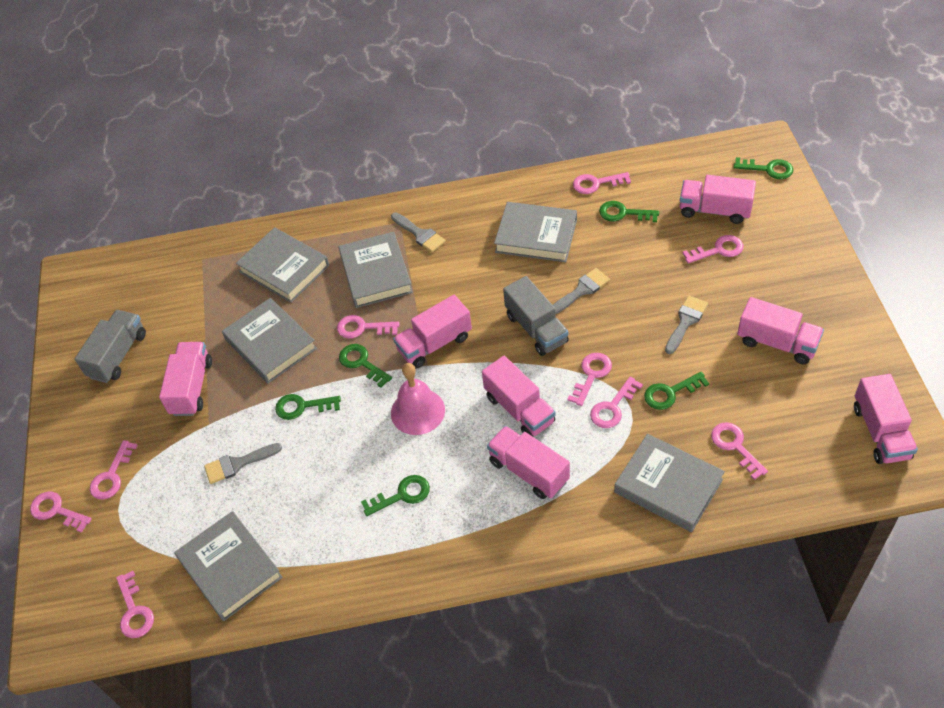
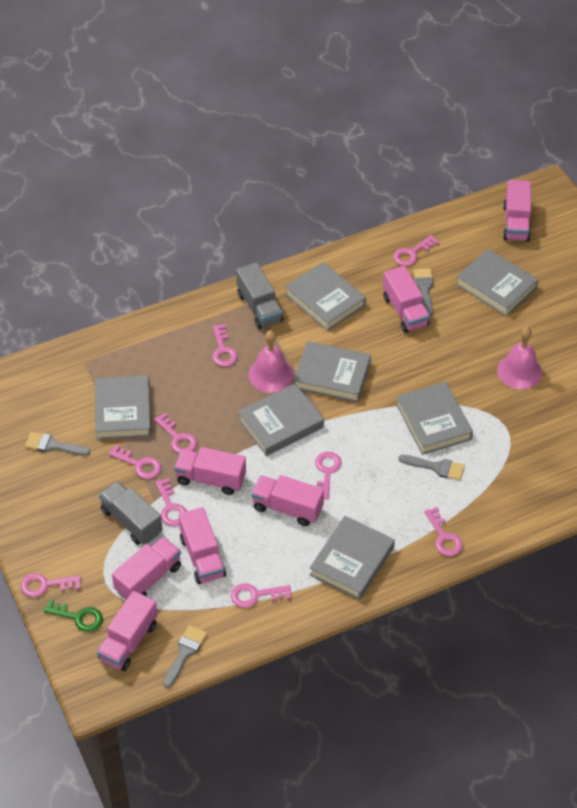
green key: 6 -> 1
grey book: 6 -> 7
pink bell: 1 -> 2

